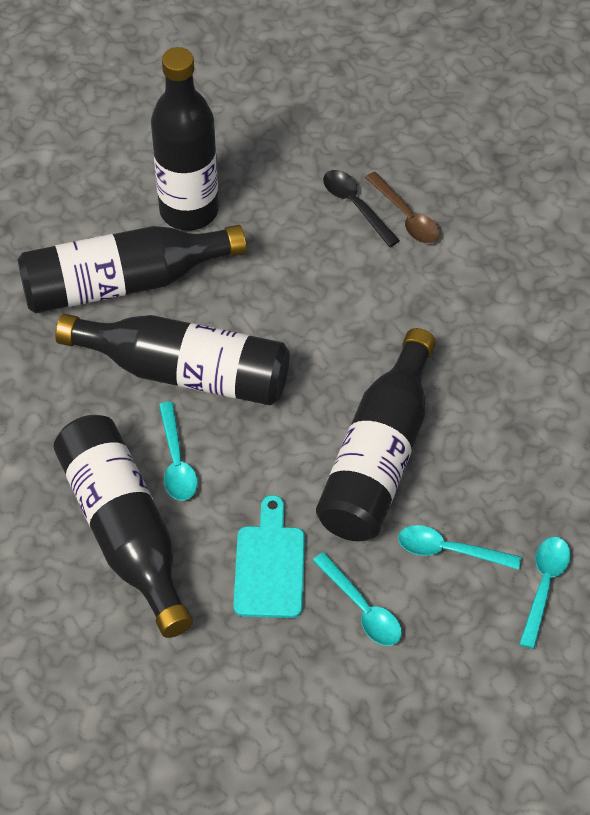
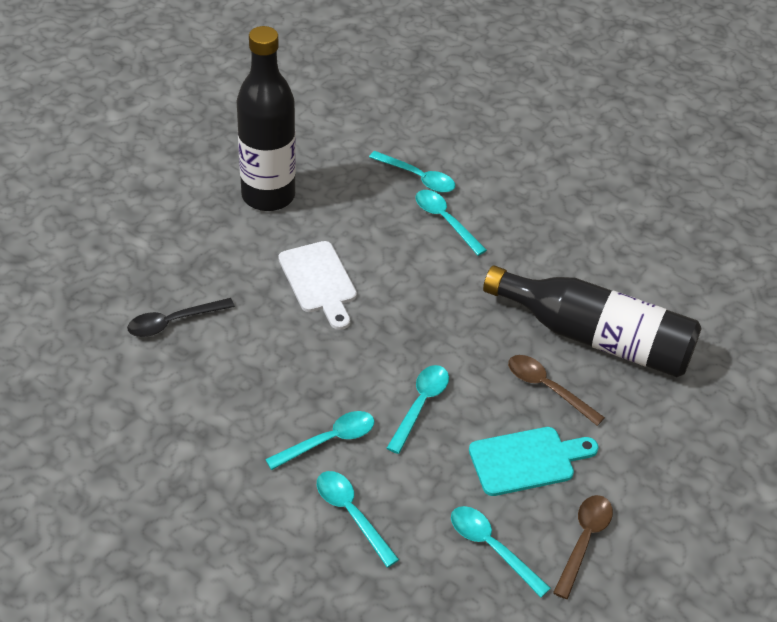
black bottle: 5 -> 2
brown spoon: 1 -> 2
turquoise spoon: 4 -> 6
white cutting board: 0 -> 1

